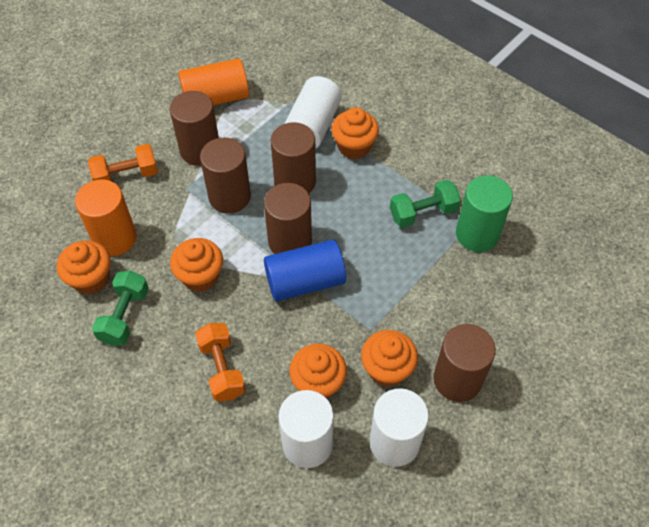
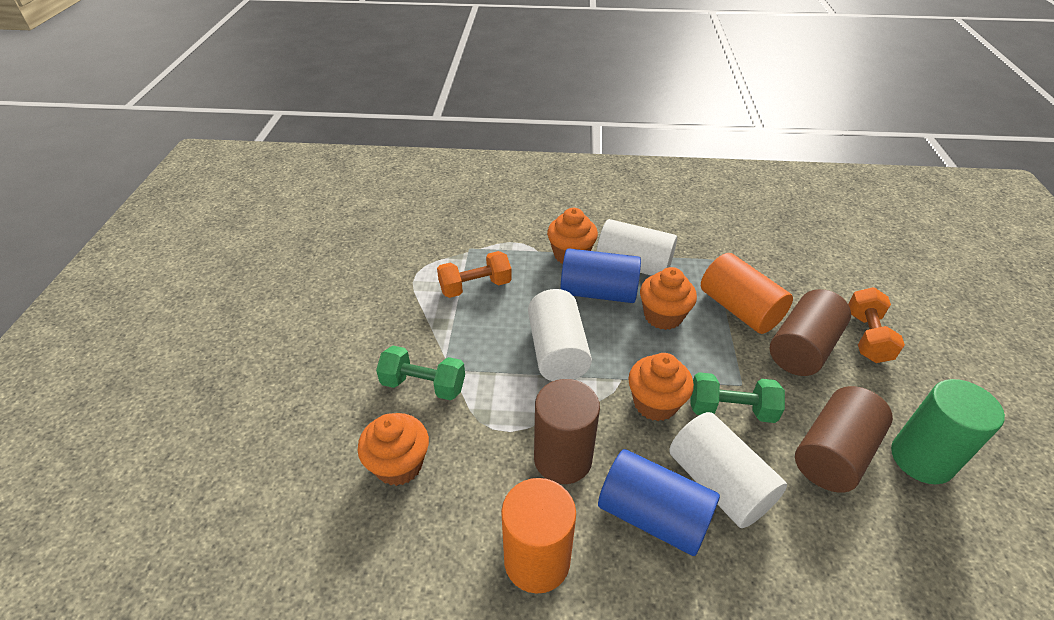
blue cylinder: 1 -> 2
brown cylinder: 5 -> 3
orange cupcake: 5 -> 4

